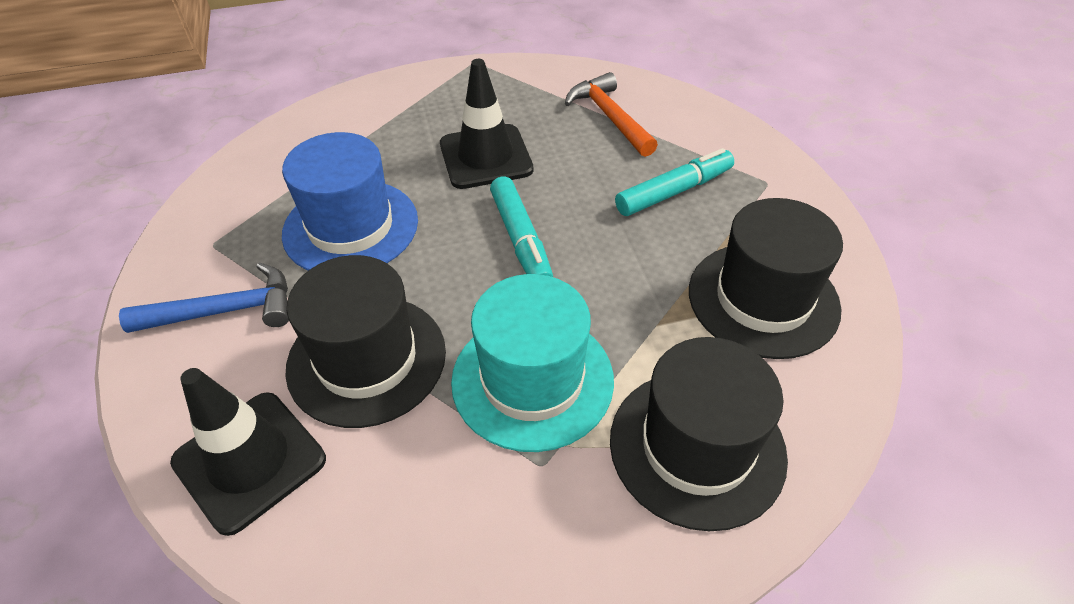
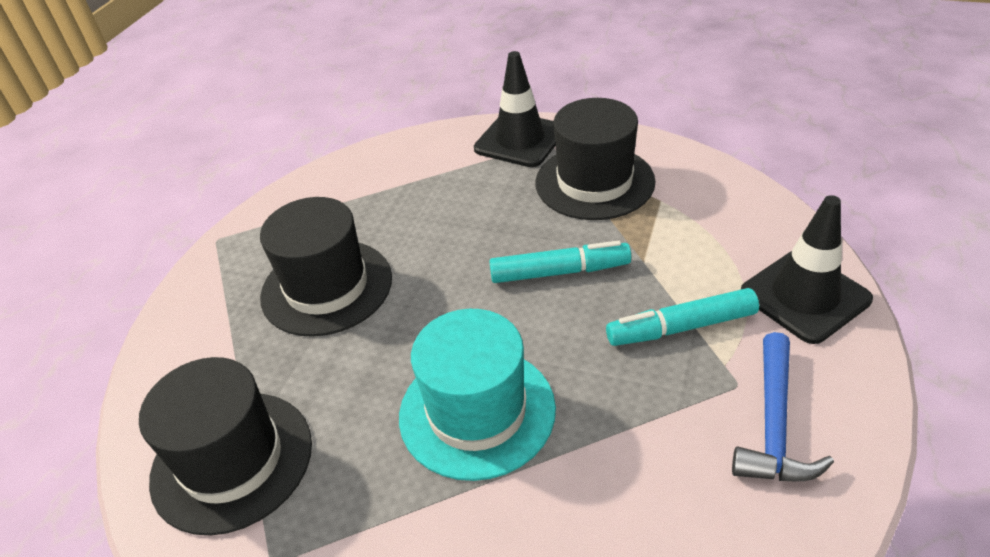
blue hat: 1 -> 0
orange hammer: 1 -> 0

